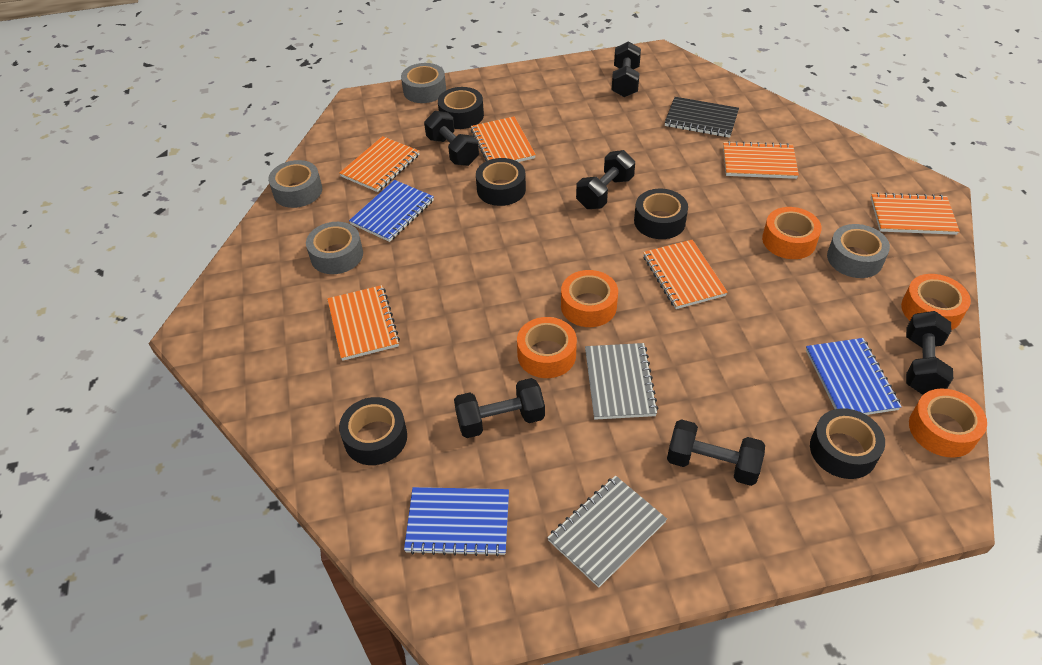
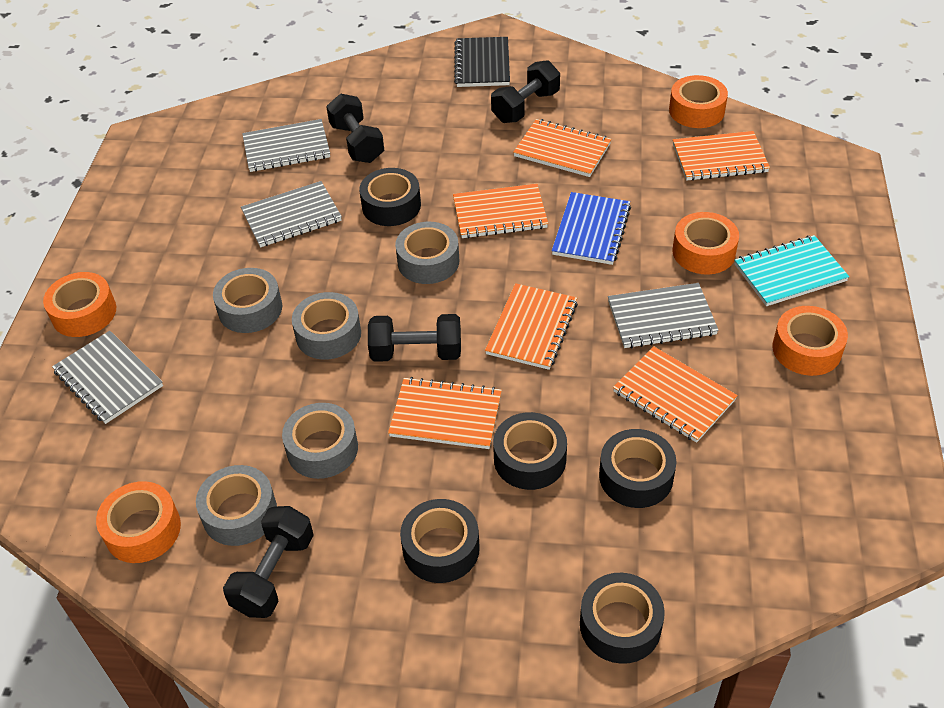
black dumbbell: 6 -> 4
blue notebook: 3 -> 1
grey notebook: 2 -> 4
grey tape: 4 -> 5
turquoise notebook: 0 -> 1

